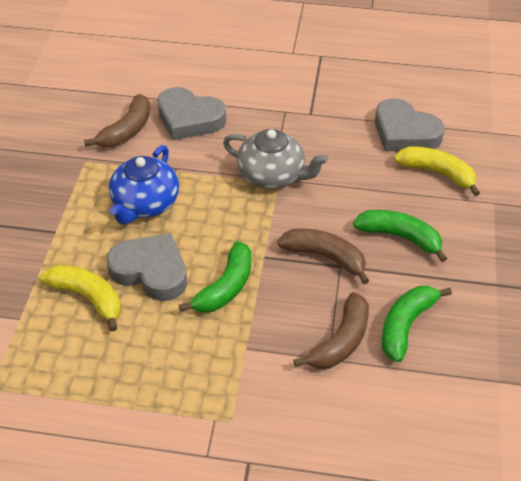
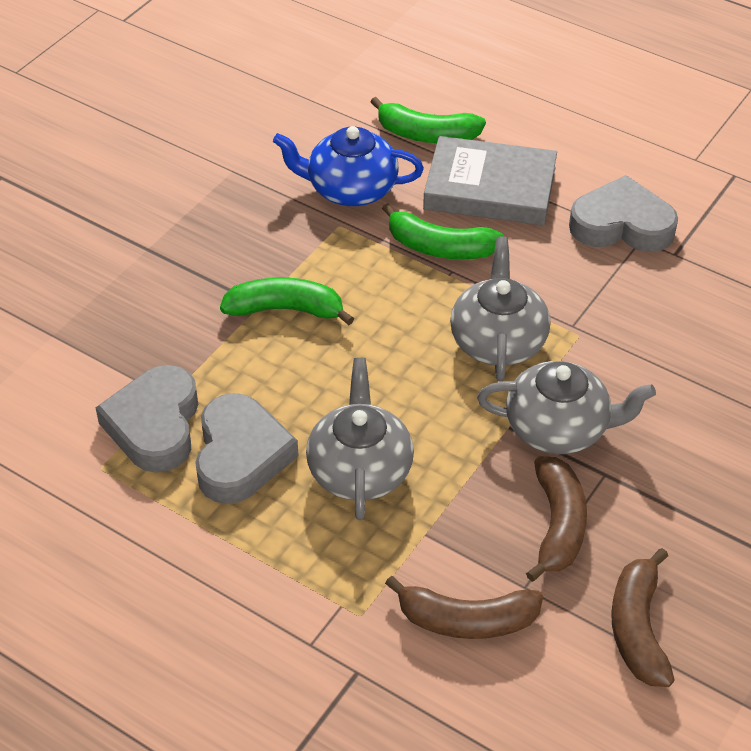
grey book: 0 -> 1
grey teapot: 1 -> 3
yellow banana: 2 -> 0

